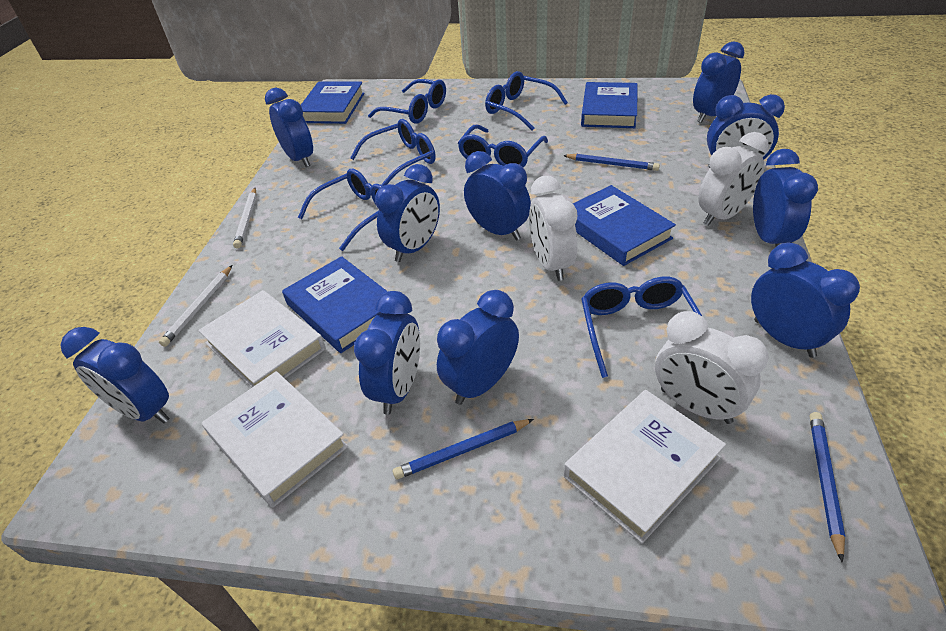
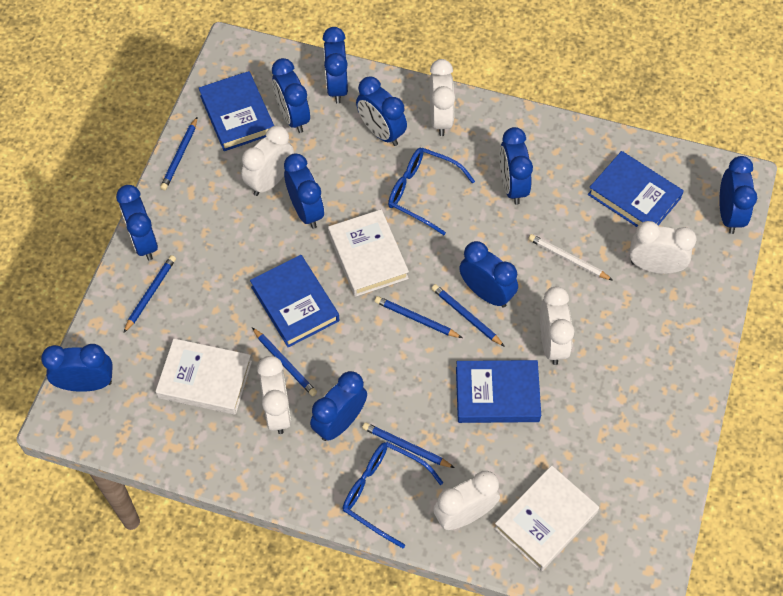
blue glasses: 6 -> 2
blue pencil: 3 -> 6
white clock: 3 -> 6
white pencil: 2 -> 1

